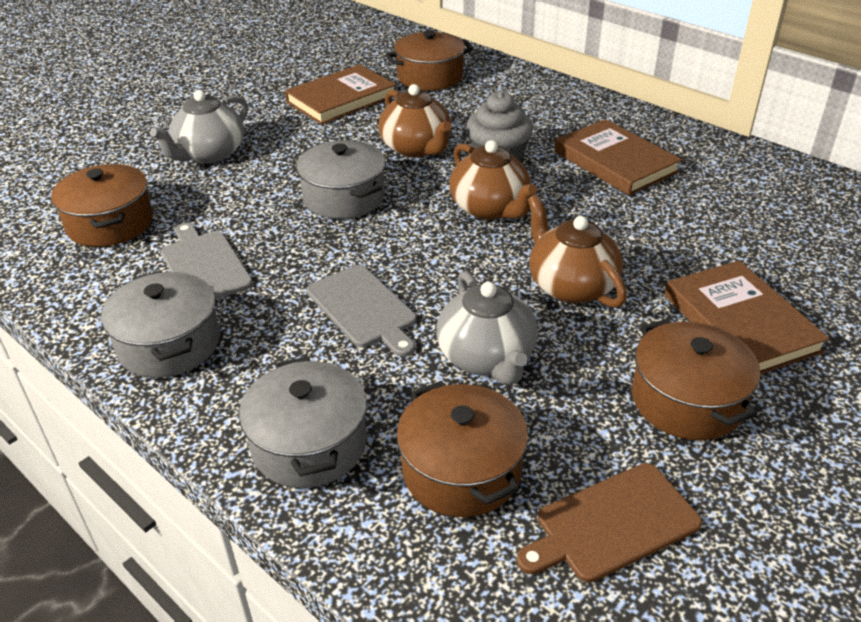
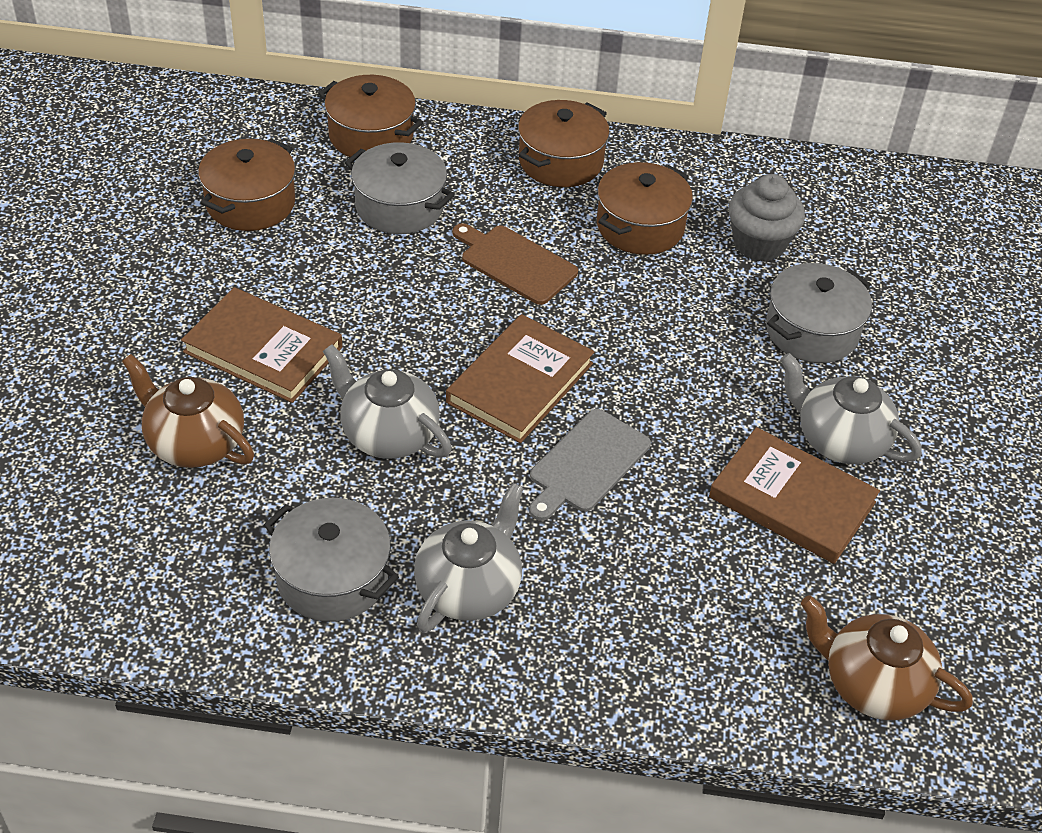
brown teapot: 3 -> 2
grey cutting board: 2 -> 1
grey teapot: 2 -> 3

